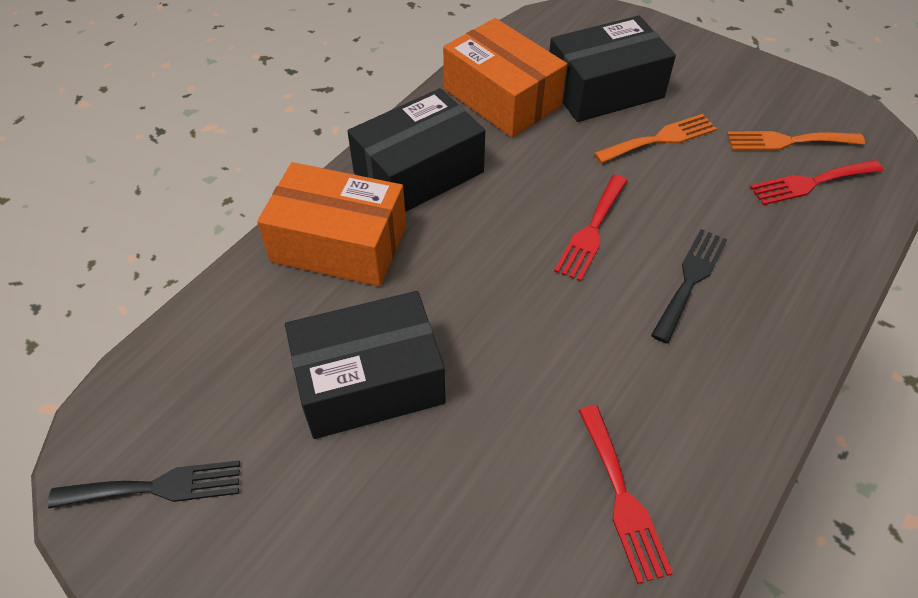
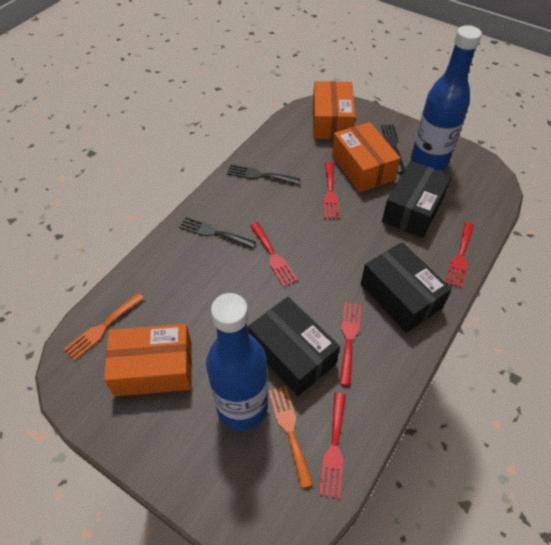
black fork: 2 -> 3
blue bottle: 0 -> 2
orange box: 2 -> 3
red fork: 3 -> 5

